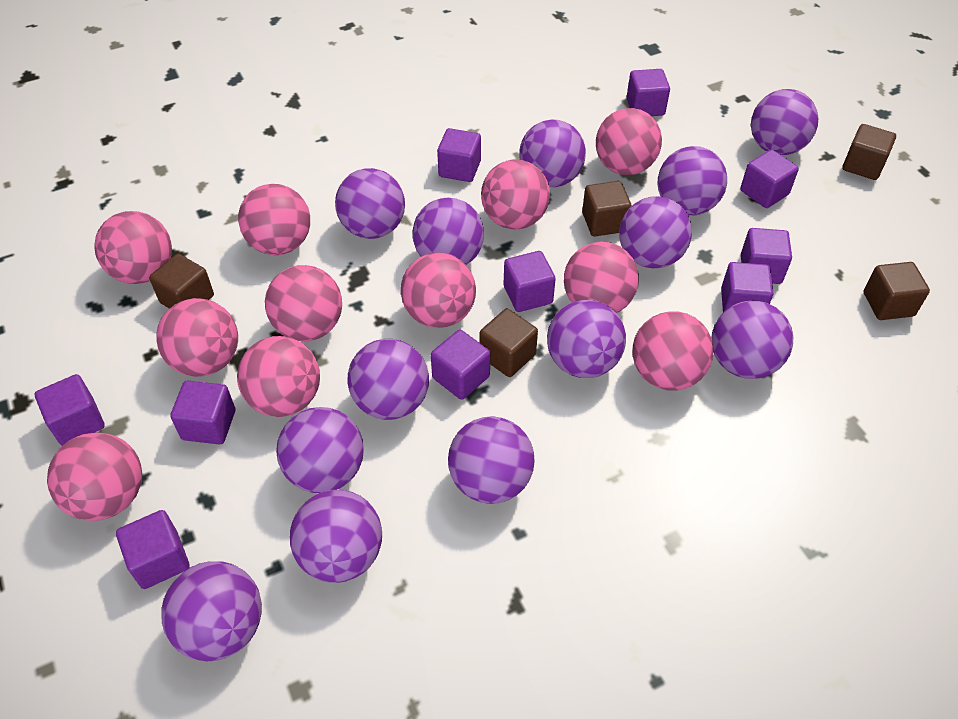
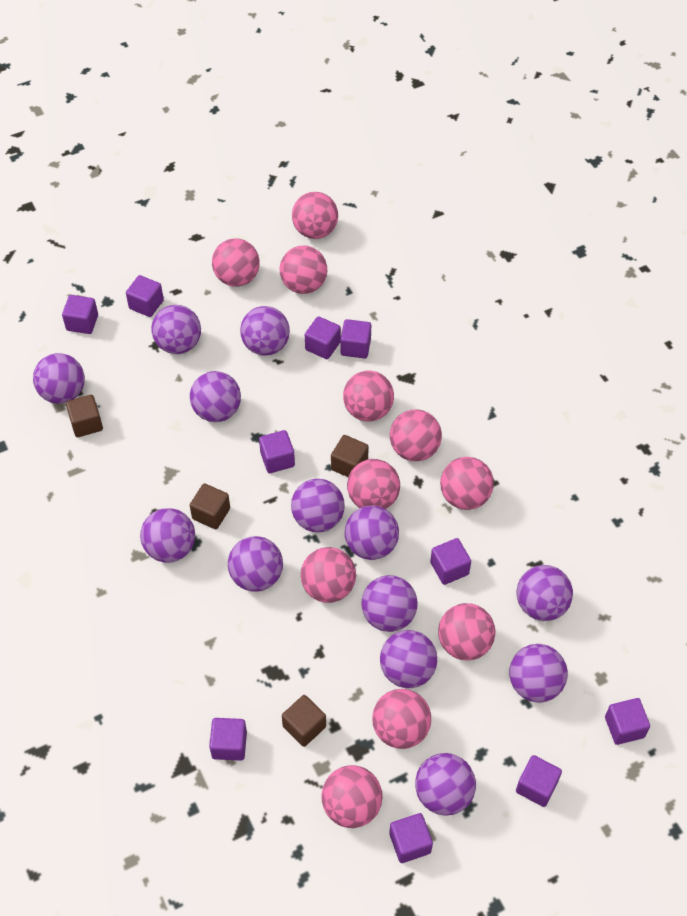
brown cube: 5 -> 4

